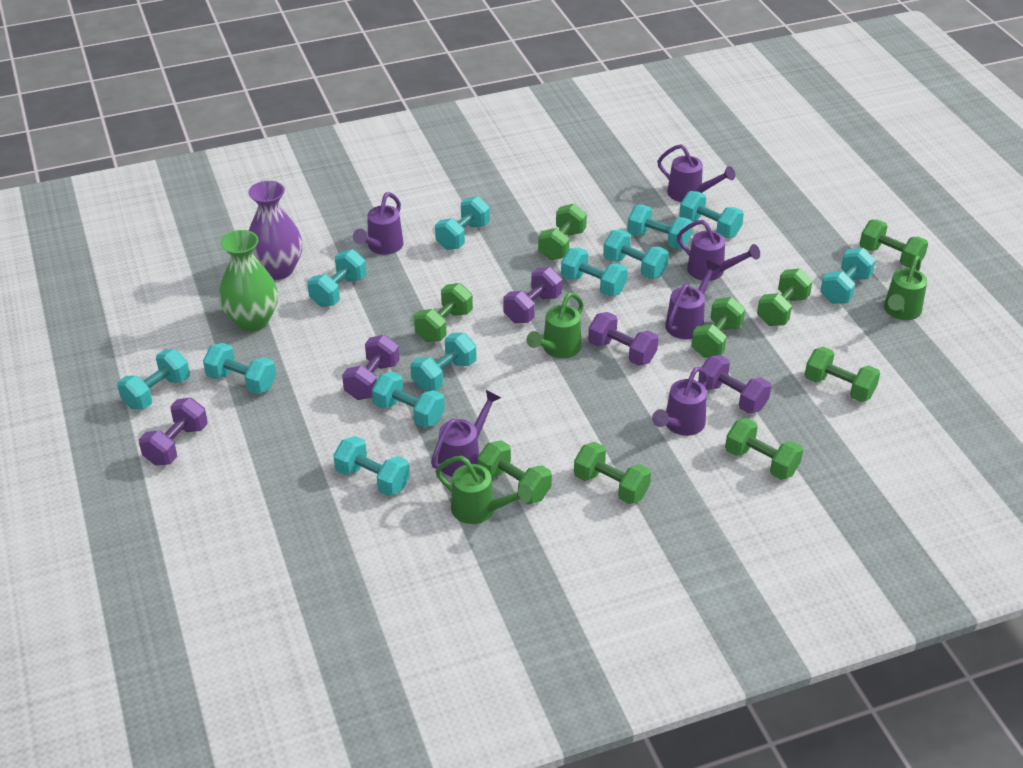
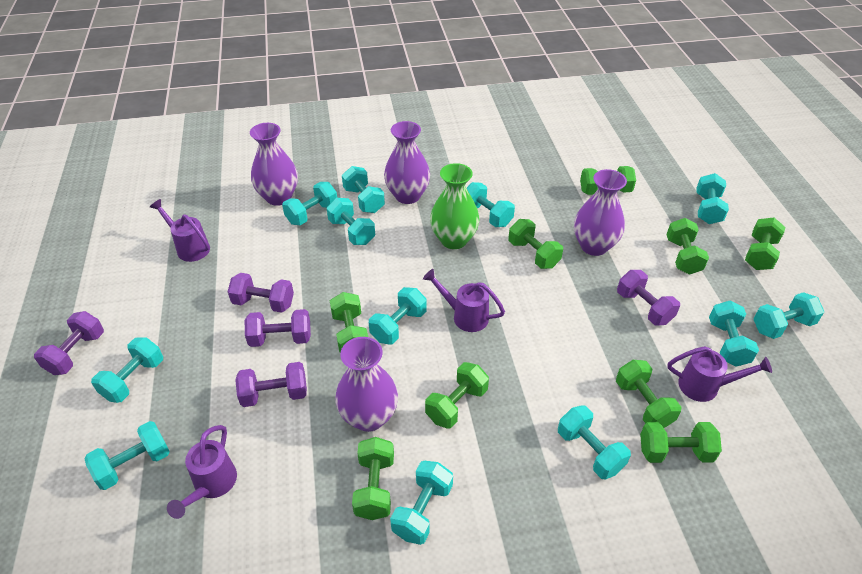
green watering can: 3 -> 0
purple vase: 1 -> 4
purple watering can: 6 -> 4

